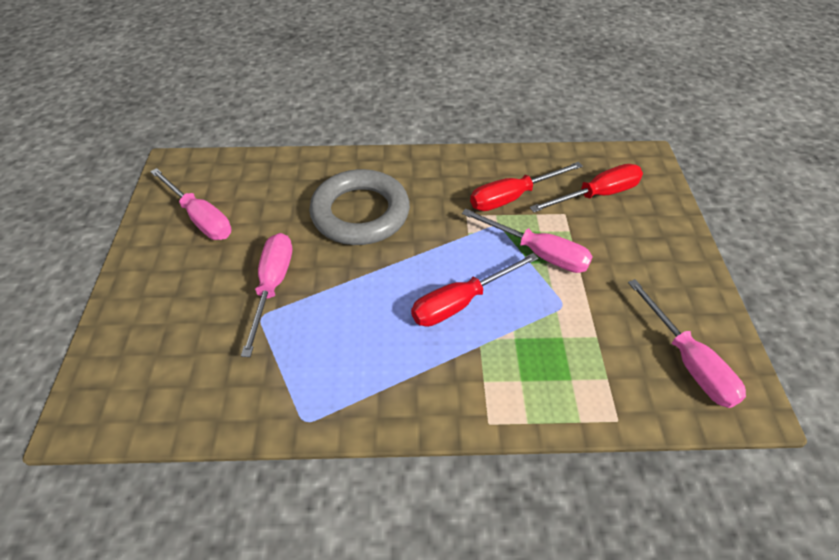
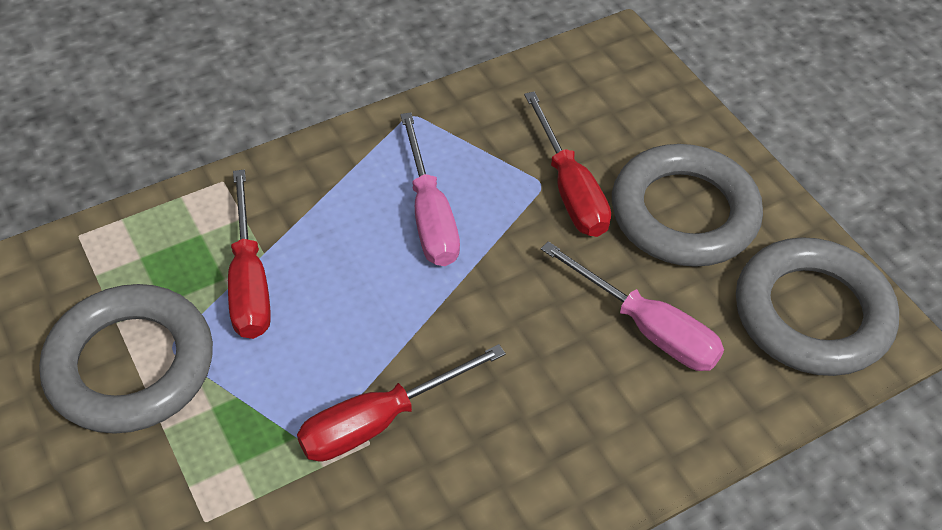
grey ring: 1 -> 3
pink screwdriver: 4 -> 2

